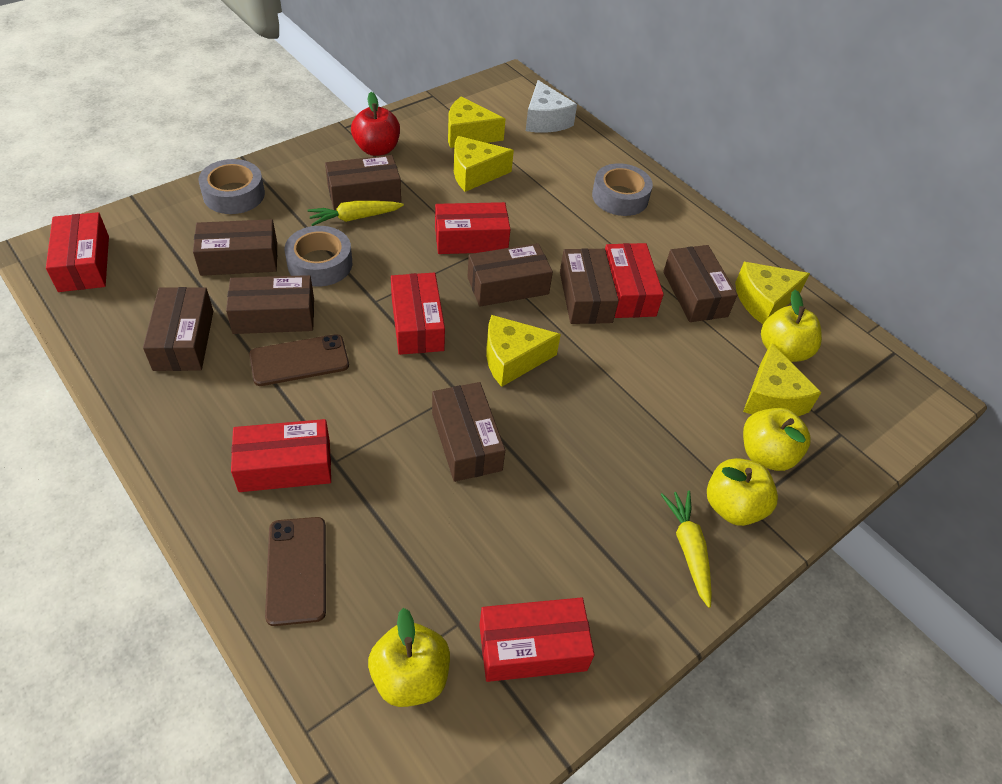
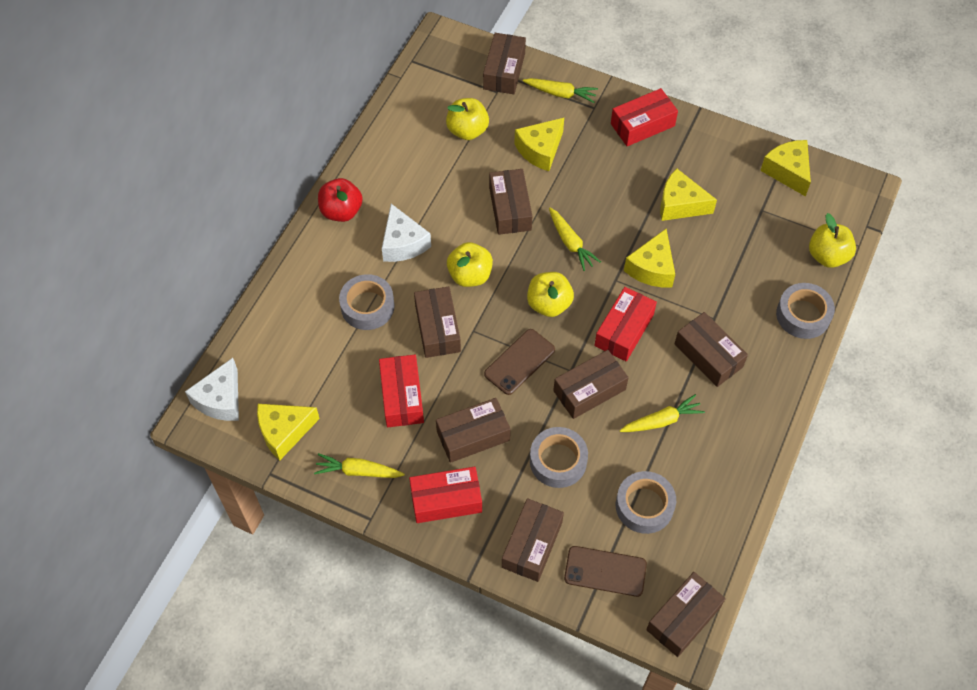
grey tape: 3 -> 4
red box: 6 -> 4
white cheese: 1 -> 2
yellow carrot: 2 -> 4

